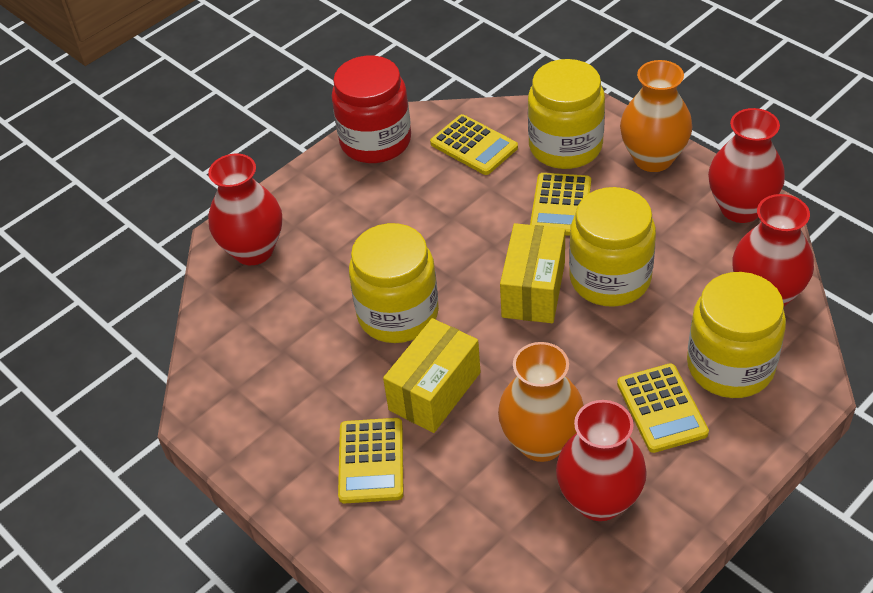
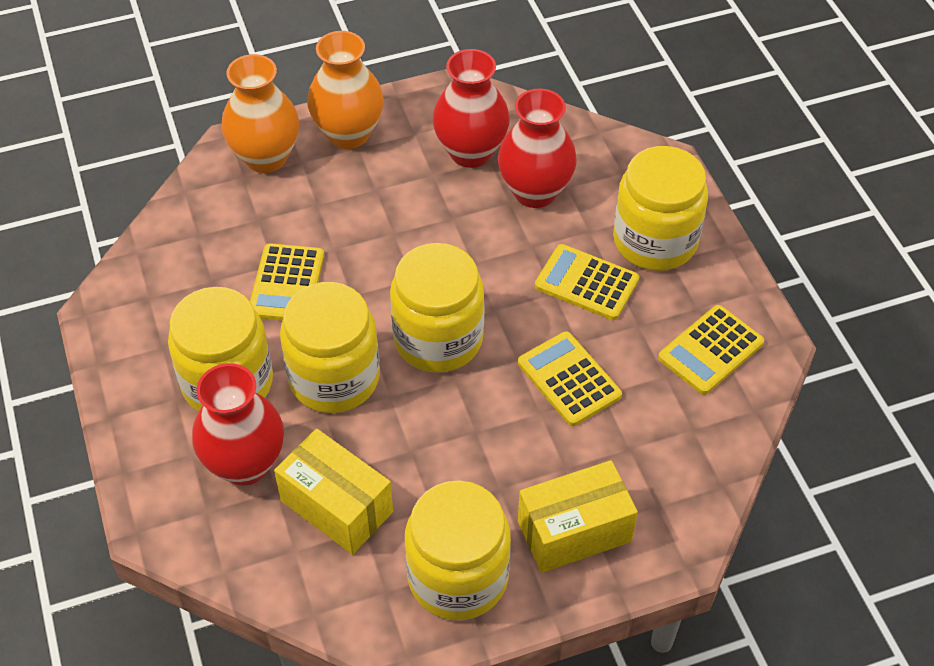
red jar: 1 -> 0
red vase: 4 -> 3
yellow jar: 4 -> 5

